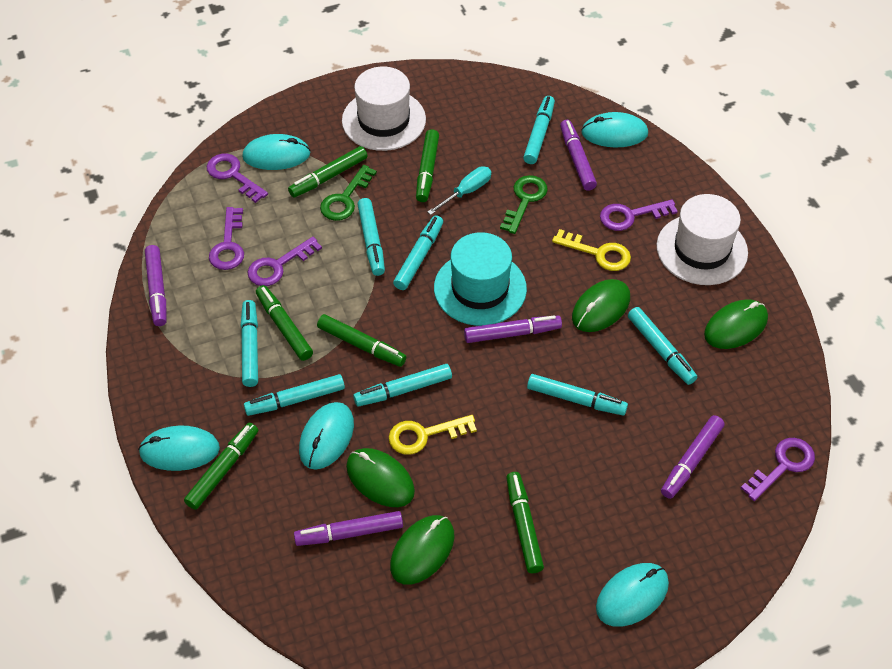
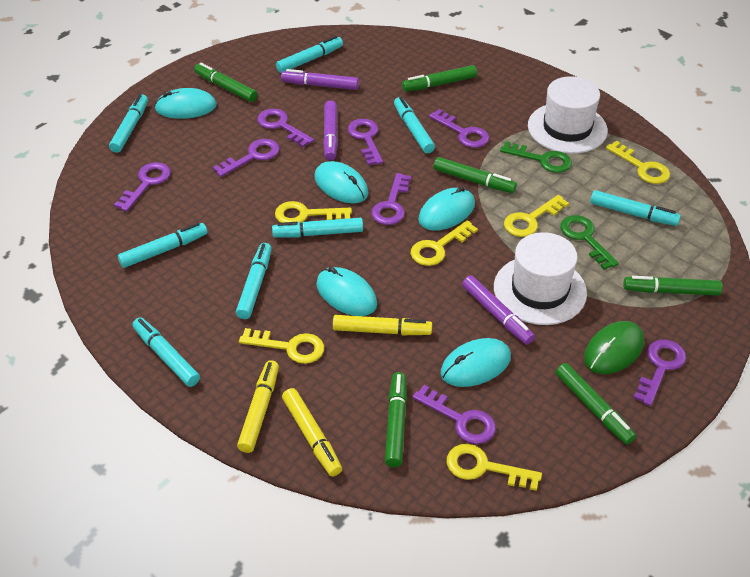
green mouse: 4 -> 1
purple key: 5 -> 8
purple marker: 5 -> 3
turquoise hat: 1 -> 0
turquoise screwdriver: 1 -> 0
yellow key: 2 -> 6
yellow marker: 0 -> 3

